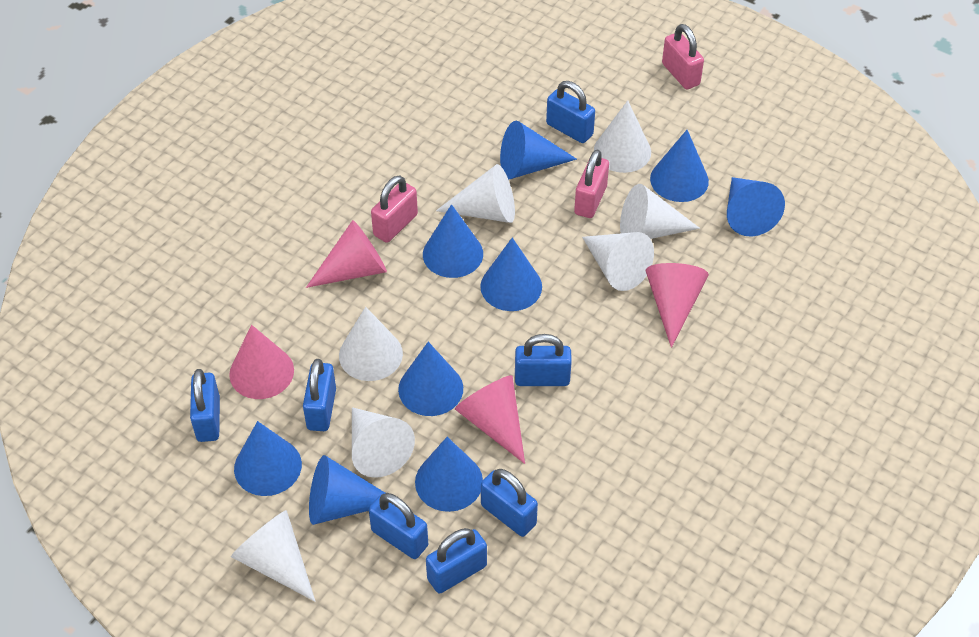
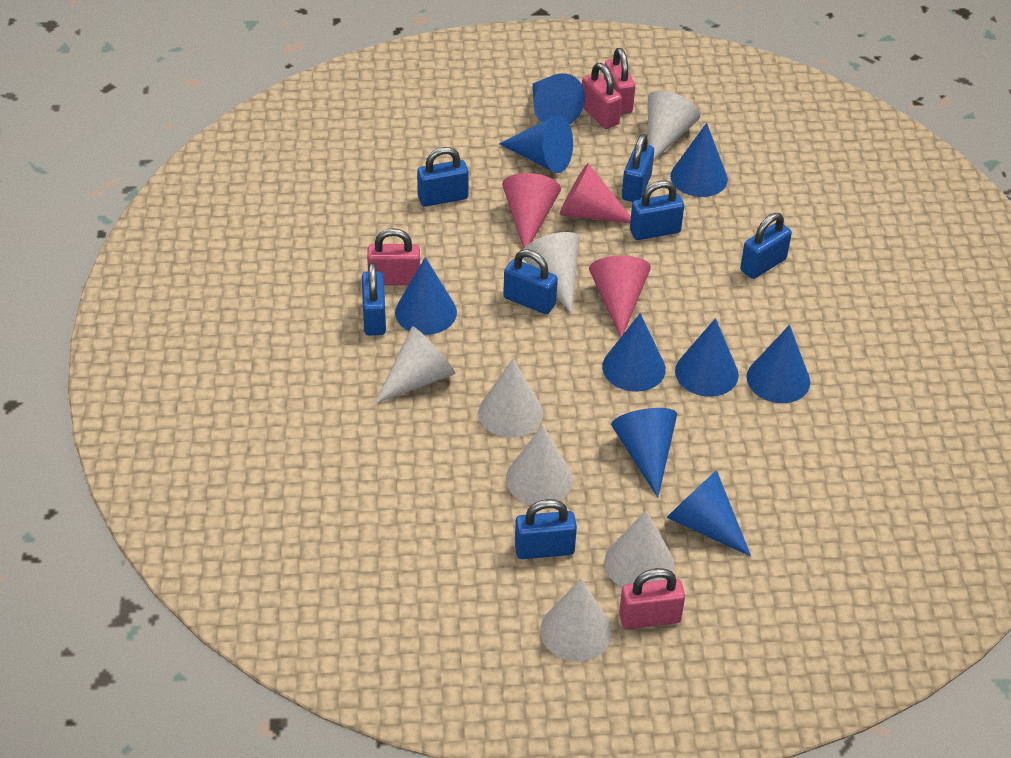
pink cone: 4 -> 3
pink padlock: 3 -> 4

